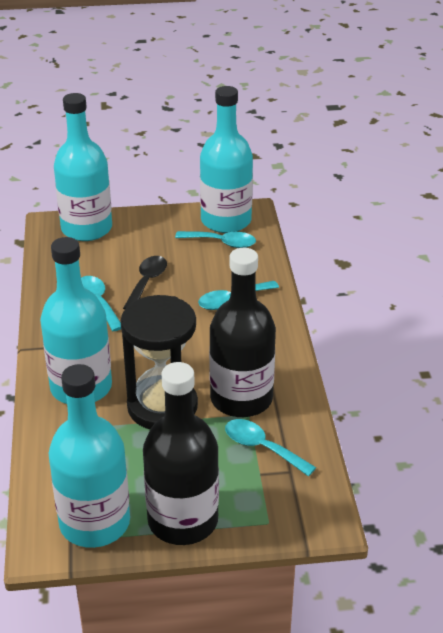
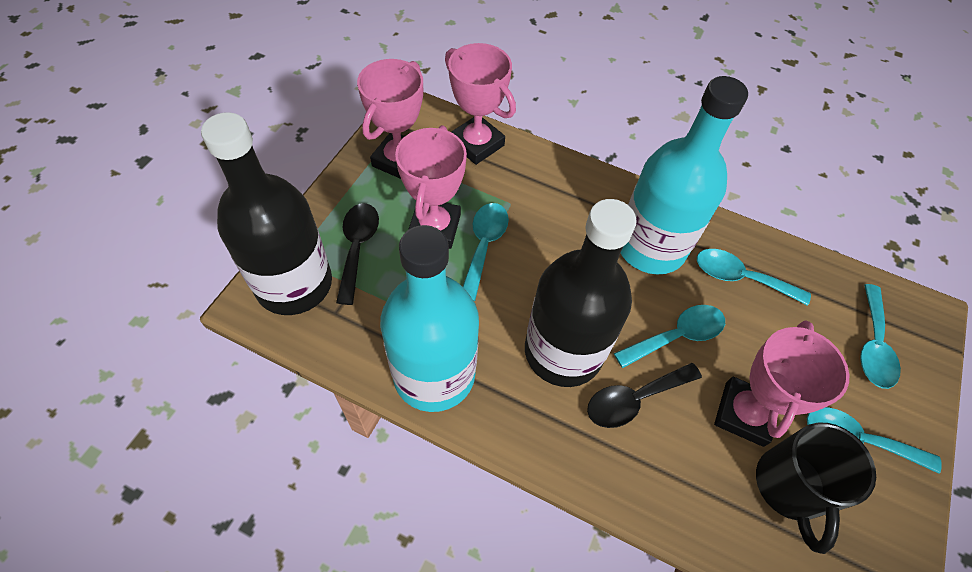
black hourglass: 1 -> 0
black mug: 0 -> 1
black spoon: 1 -> 2
pink trophy: 0 -> 4
turquoise bottle: 4 -> 2
turquoise spoon: 4 -> 5

